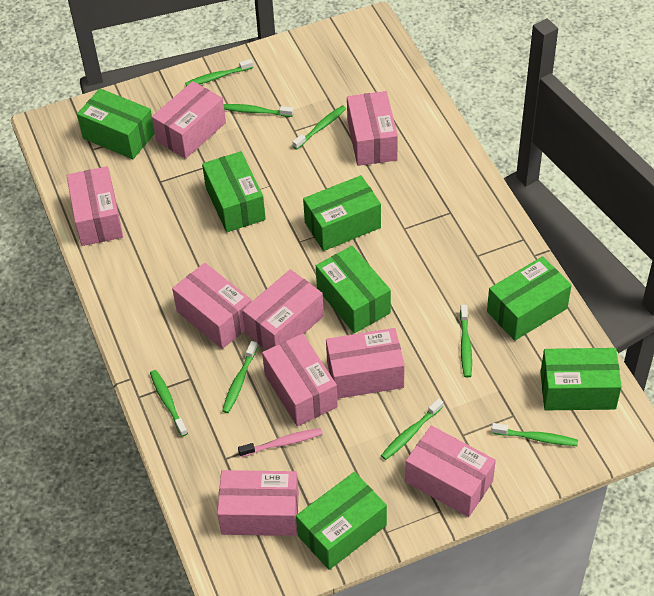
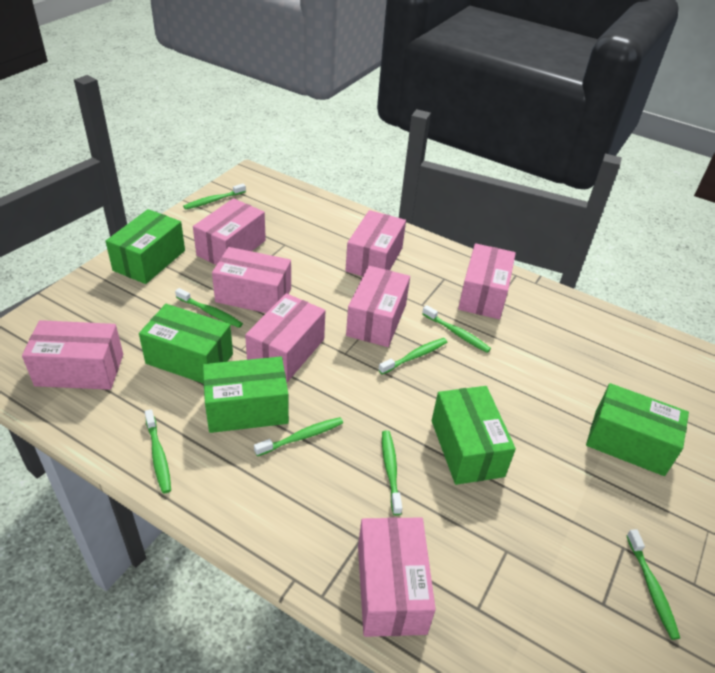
green box: 7 -> 5
pink box: 9 -> 8
pink toothbrush: 1 -> 0

